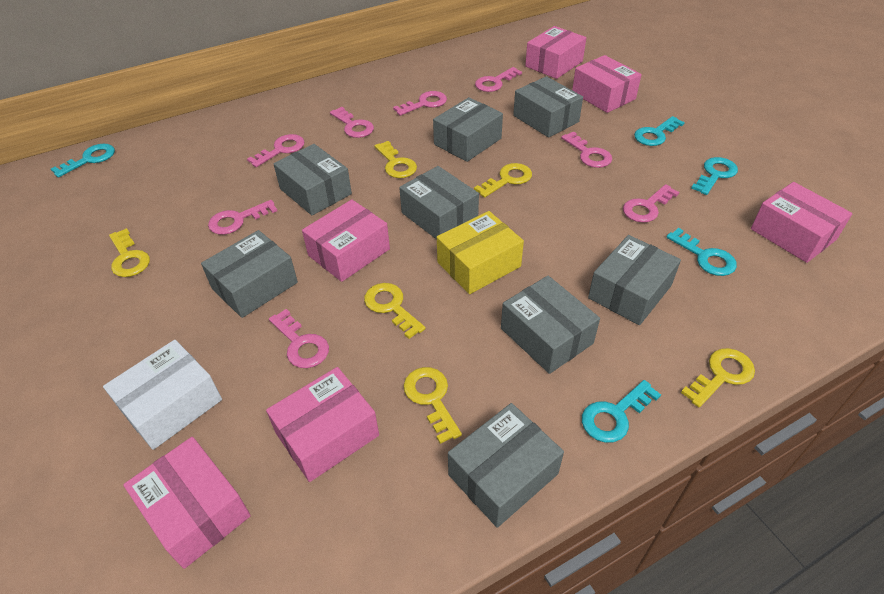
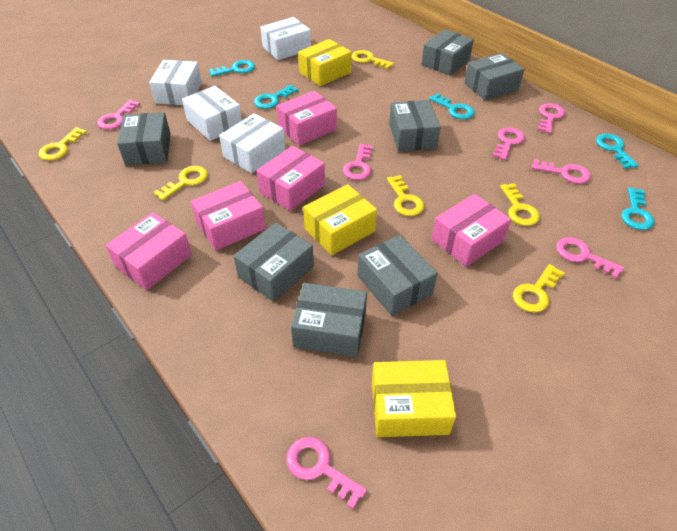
grey box: 8 -> 7
pink box: 6 -> 5
pink key: 8 -> 7
white box: 1 -> 4
yellow box: 1 -> 3

